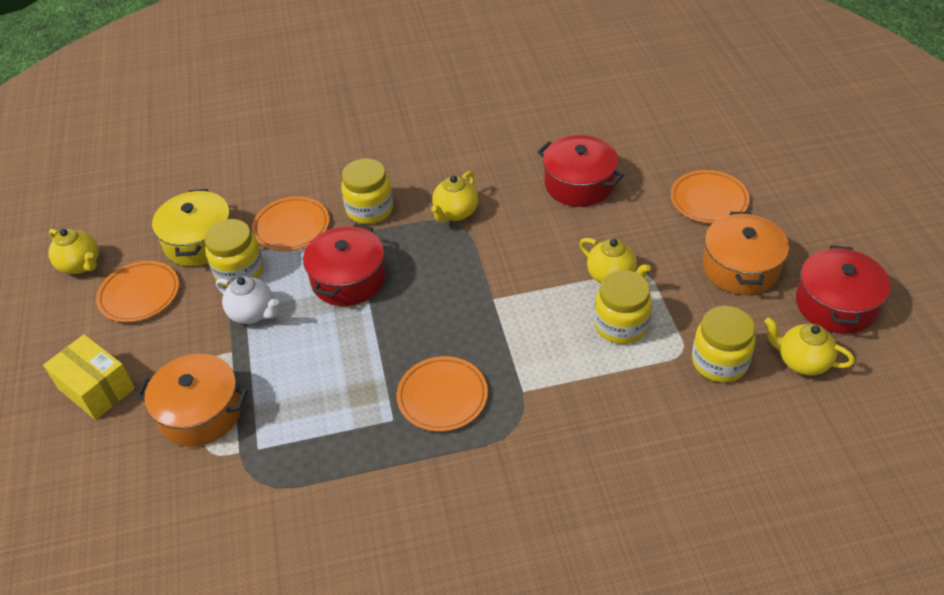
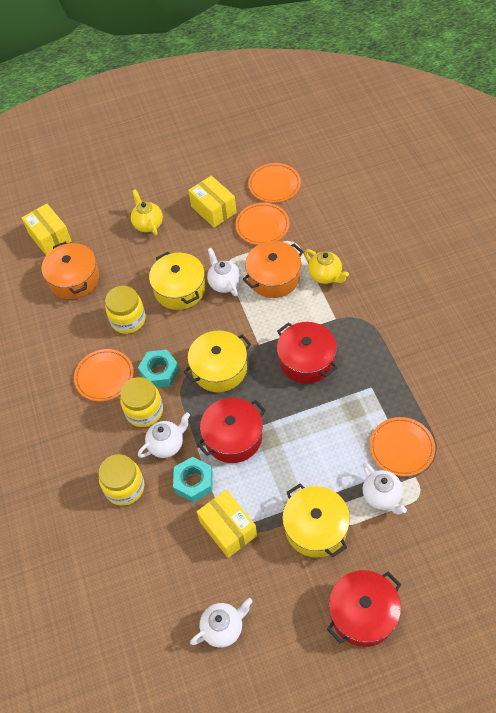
turquoise nut: 0 -> 2
white teapot: 1 -> 4
yellow box: 1 -> 3
yellow jar: 4 -> 3
yellow pot: 1 -> 3
yellow teapot: 4 -> 2

